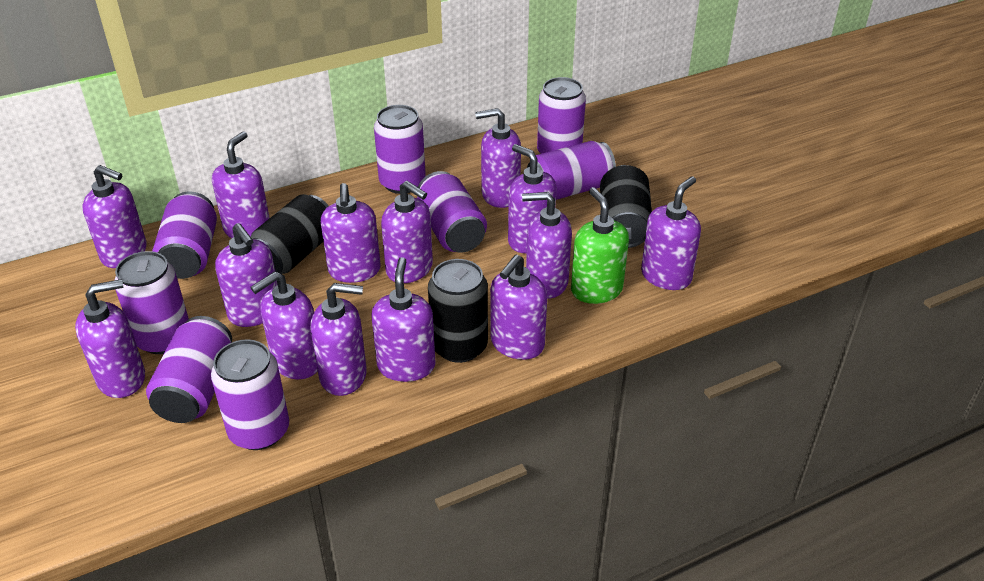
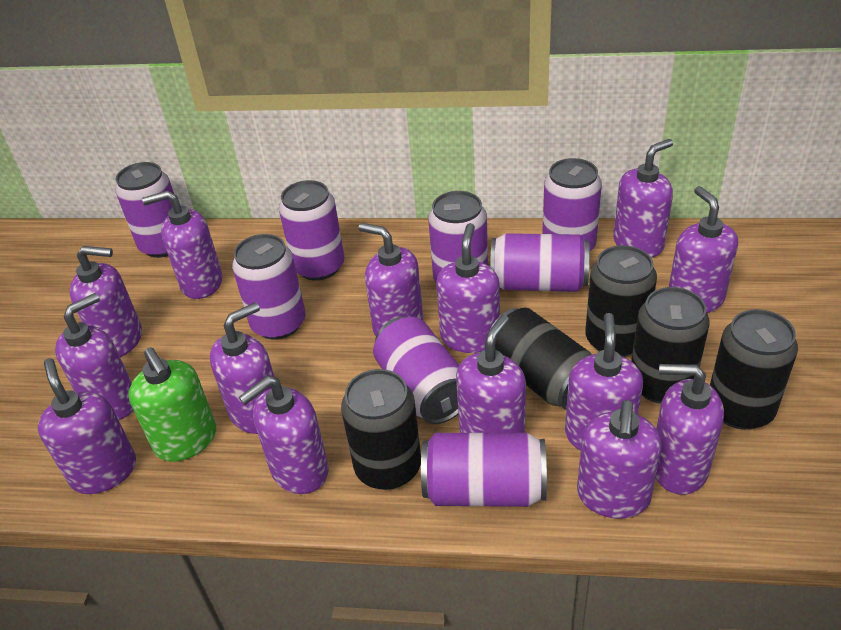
black can: 3 -> 5

